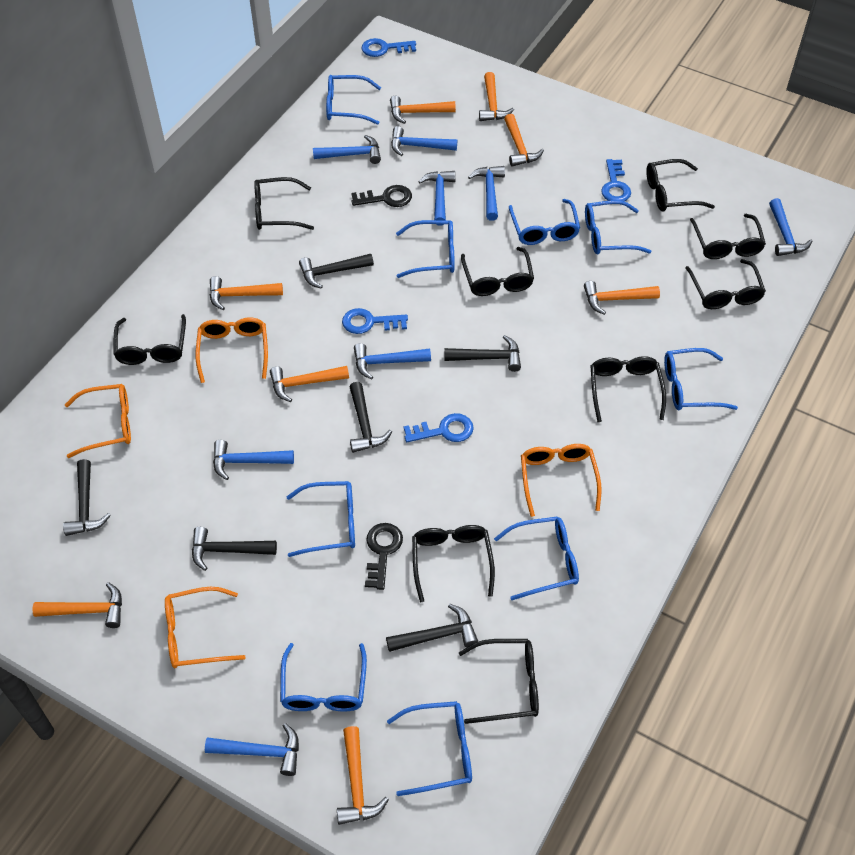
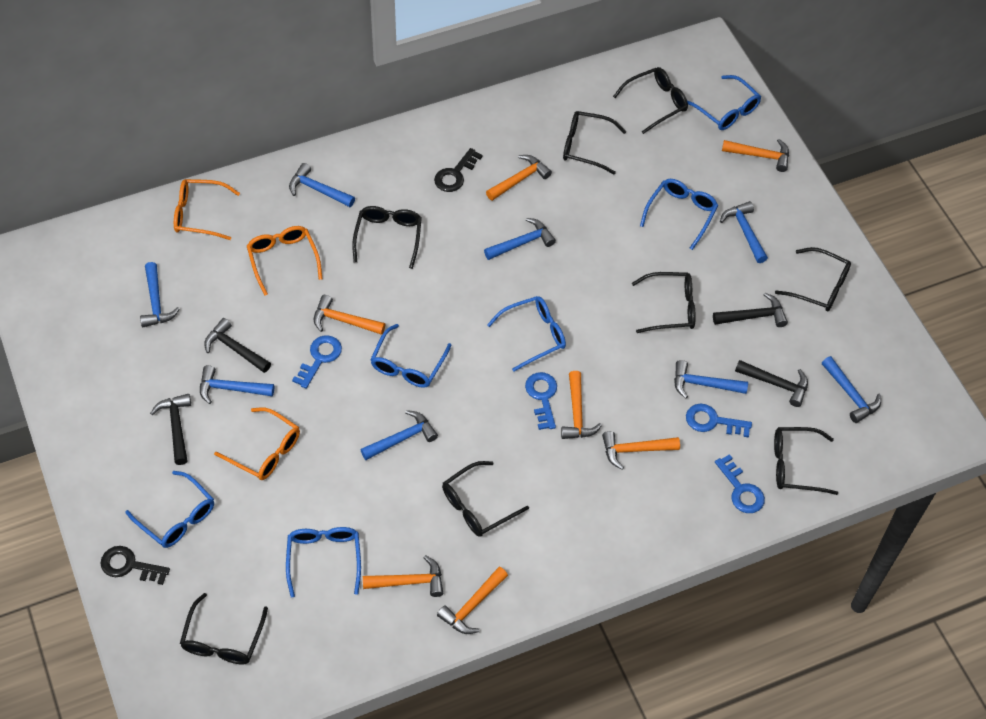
black glasses: 9 -> 8
black hammer: 6 -> 4
blue glasses: 9 -> 6
orange glasses: 4 -> 3
orange hammer: 8 -> 7

